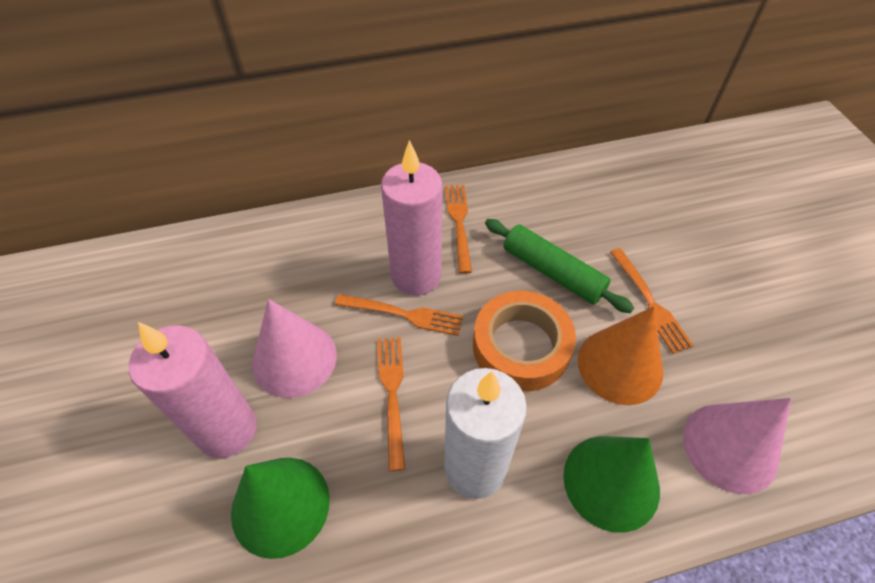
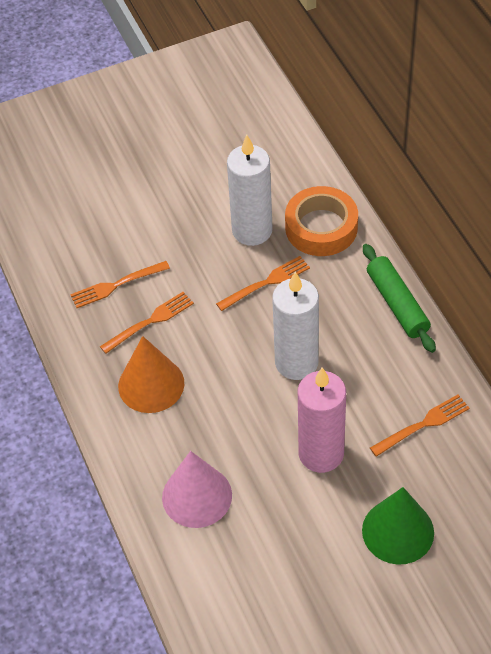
green cone: 2 -> 1
pink candle: 2 -> 1
pink cone: 2 -> 1
white candle: 1 -> 2

